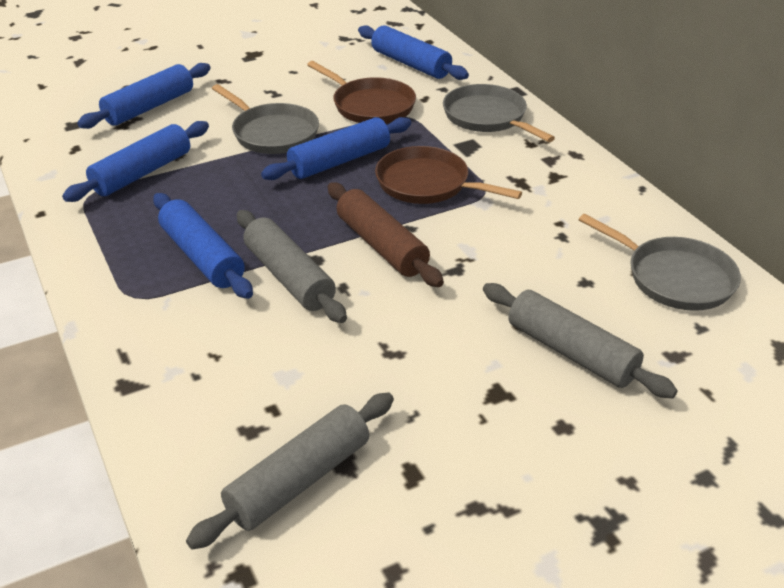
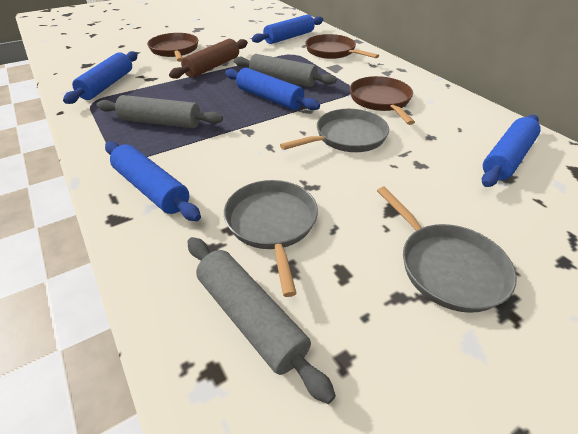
brown pan: 2 -> 3

